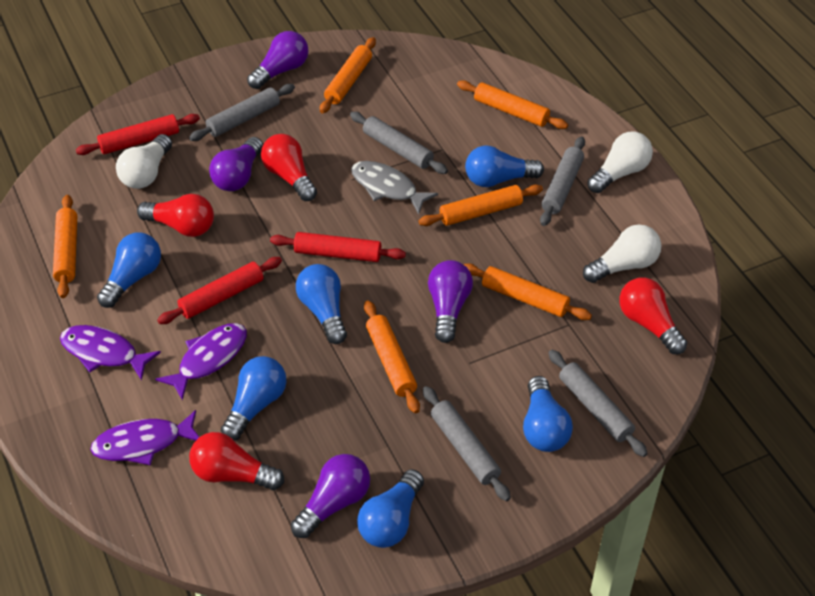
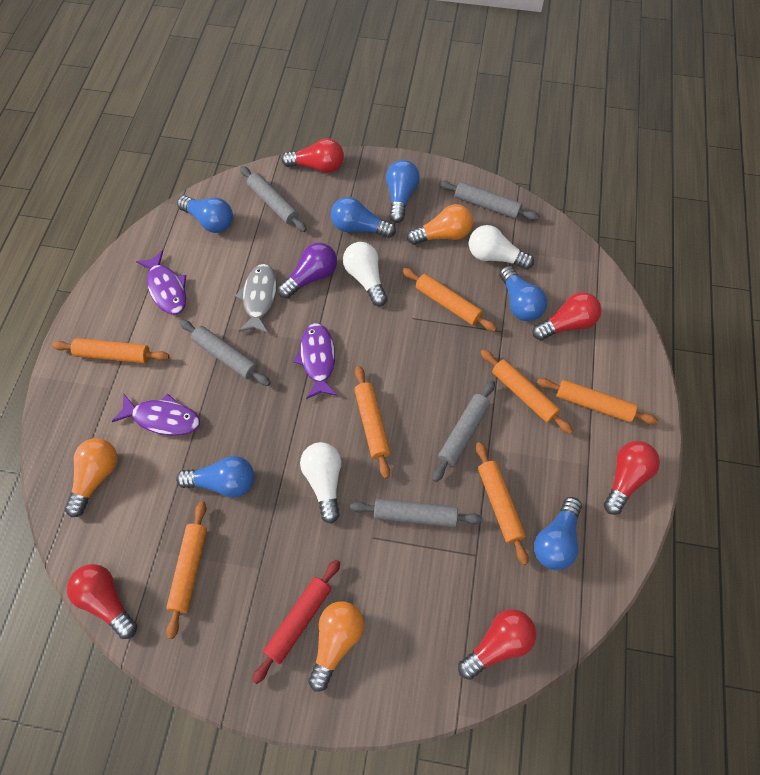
orange light bulb: 0 -> 3
orange rolling pin: 6 -> 7
purple light bulb: 4 -> 1
red light bulb: 4 -> 5
red rolling pin: 3 -> 1

